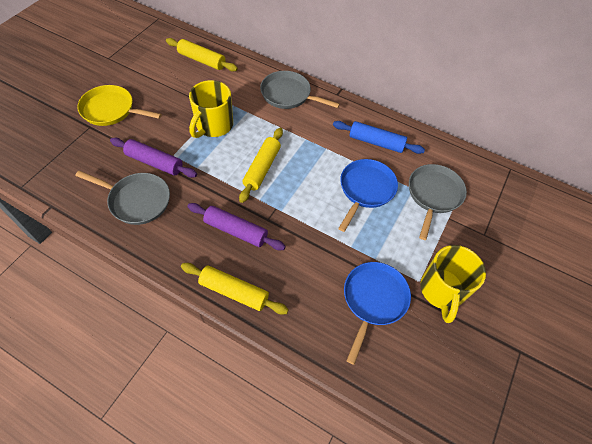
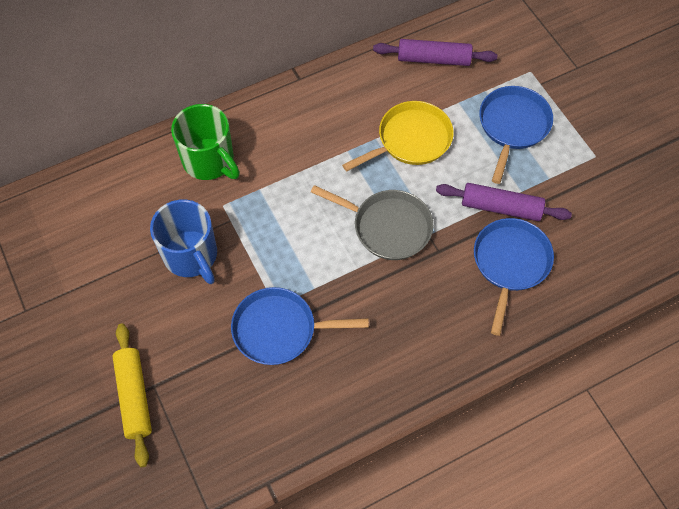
blue mug: 0 -> 1
blue pan: 2 -> 3
blue rolling pin: 1 -> 0
green mug: 0 -> 1
grey pan: 3 -> 1
yellow mug: 2 -> 0
yellow rolling pin: 3 -> 1

